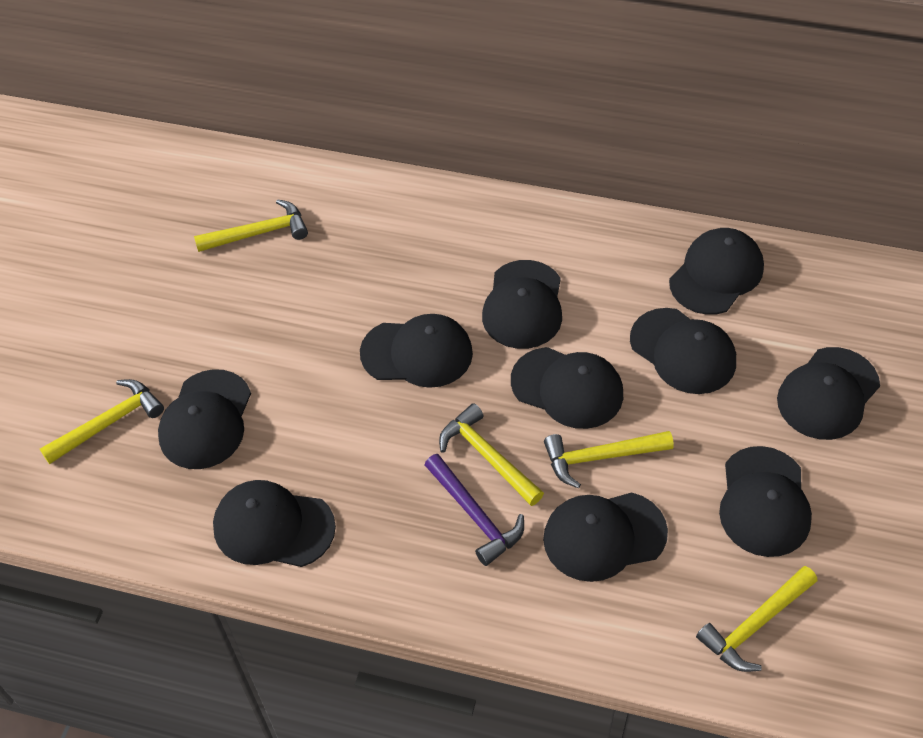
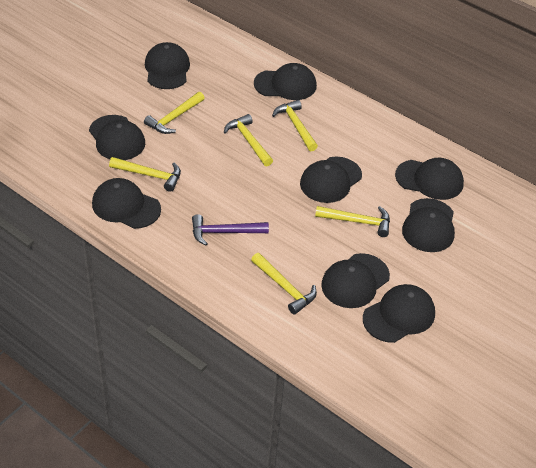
black cap: 10 -> 9
yellow hammer: 5 -> 6

